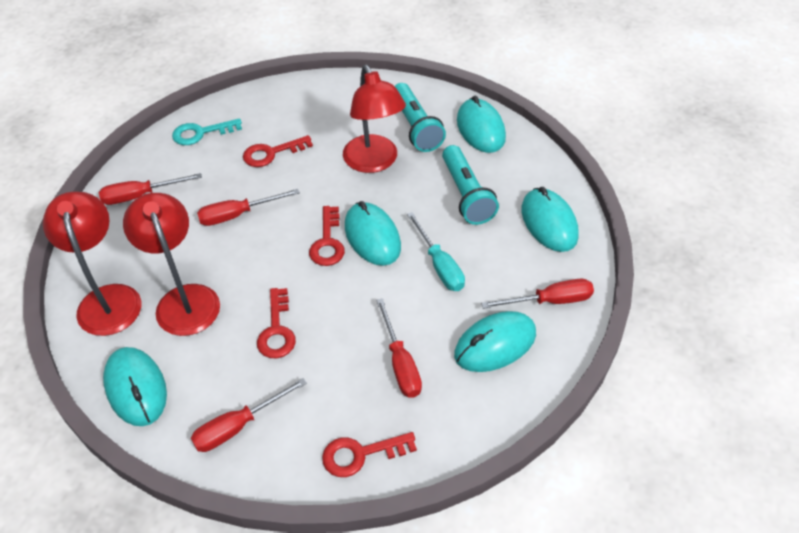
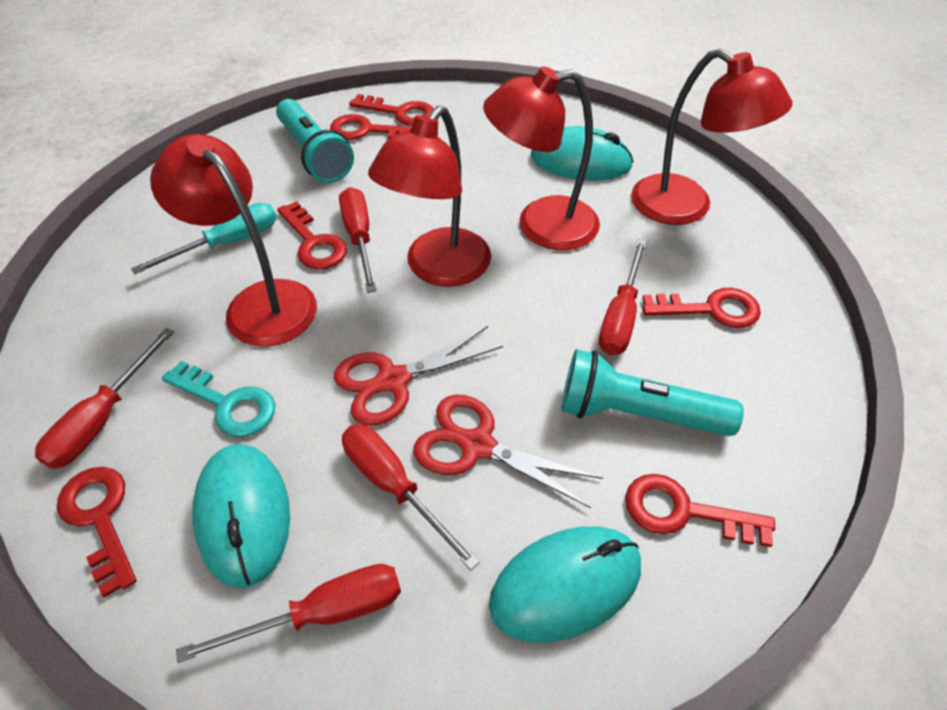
red key: 4 -> 6
red lamp: 3 -> 4
red scissors: 0 -> 2
turquoise mouse: 5 -> 3

